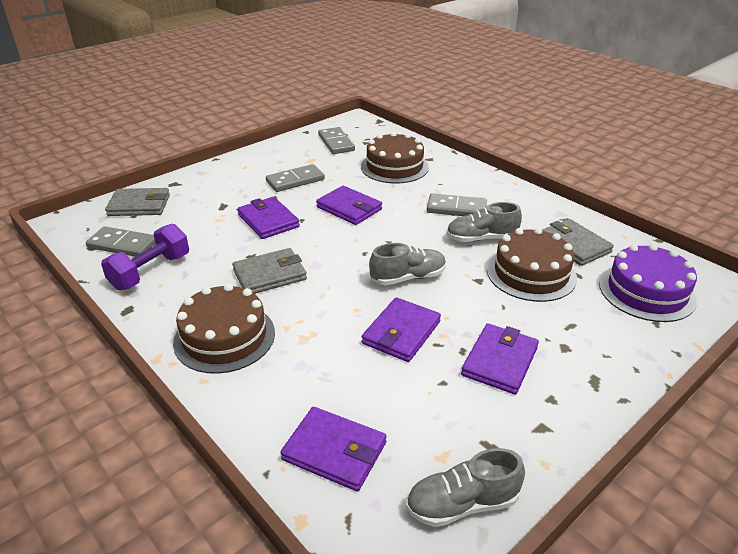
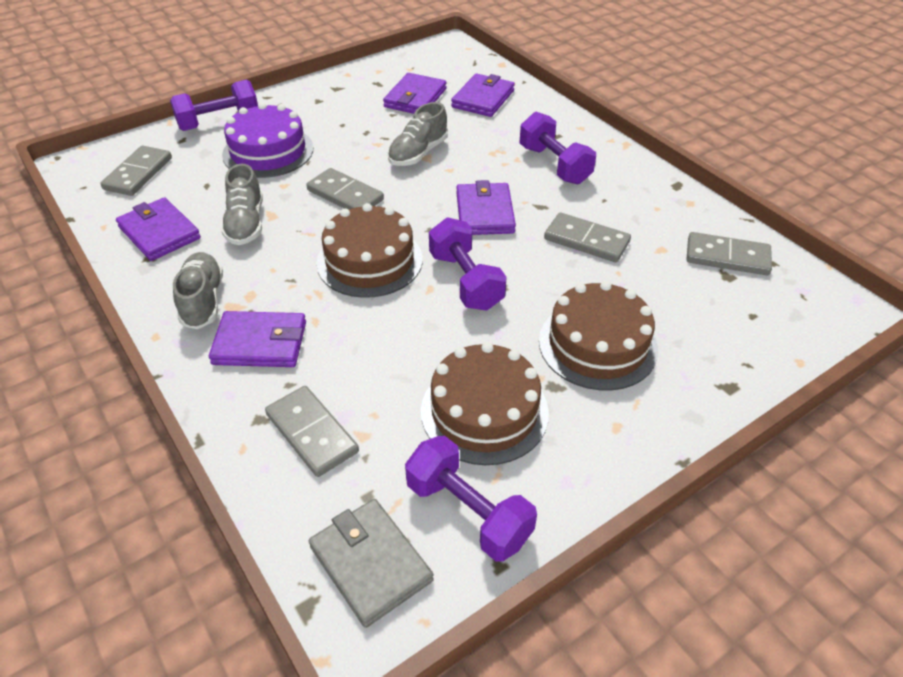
grey domino: 4 -> 5
grey wallet: 3 -> 1
purple dumbbell: 1 -> 4

